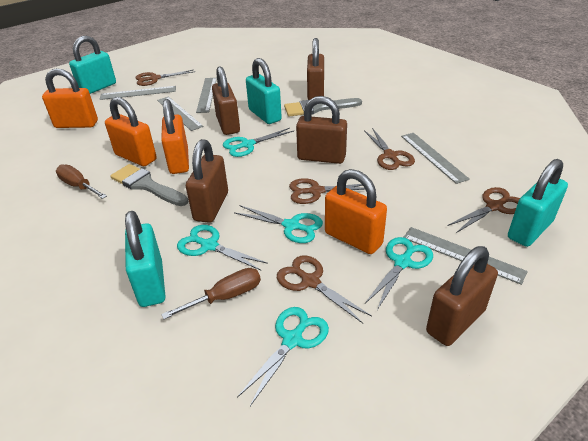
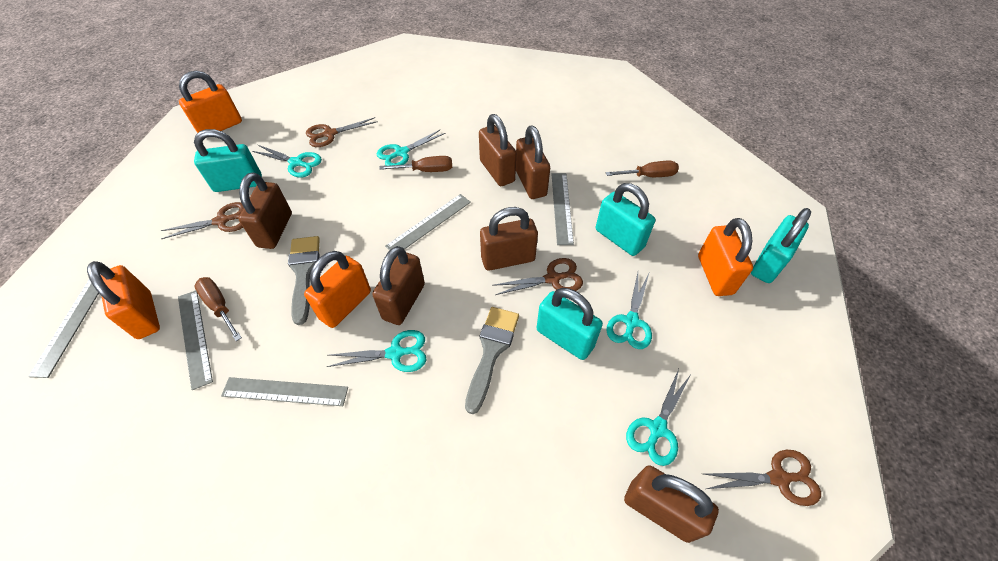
brown padlock: 5 -> 6
brown scissors: 5 -> 4
brown screwdriver: 2 -> 3

